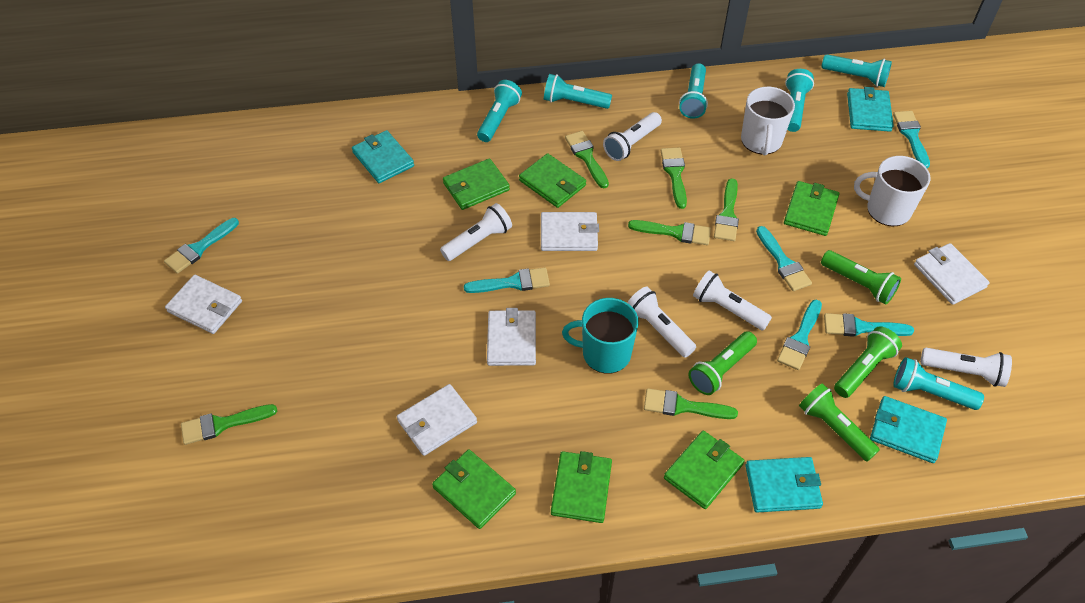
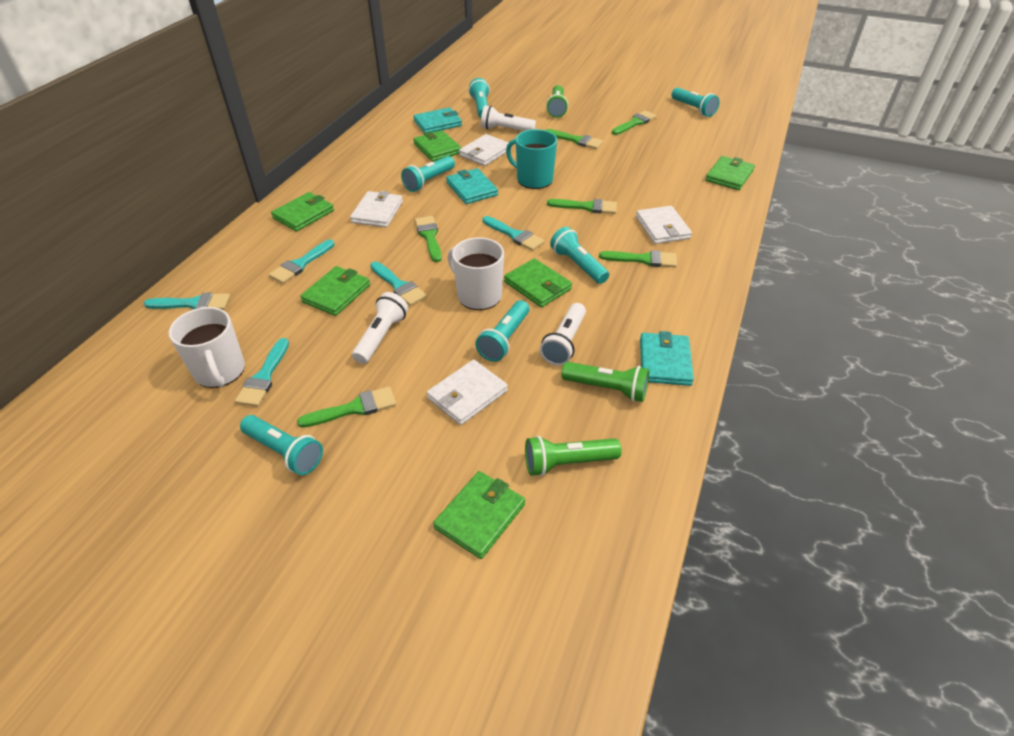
green flashlight: 4 -> 3
turquoise brush: 6 -> 5
turquoise wallet: 4 -> 3
white flashlight: 5 -> 3
white wallet: 5 -> 4

